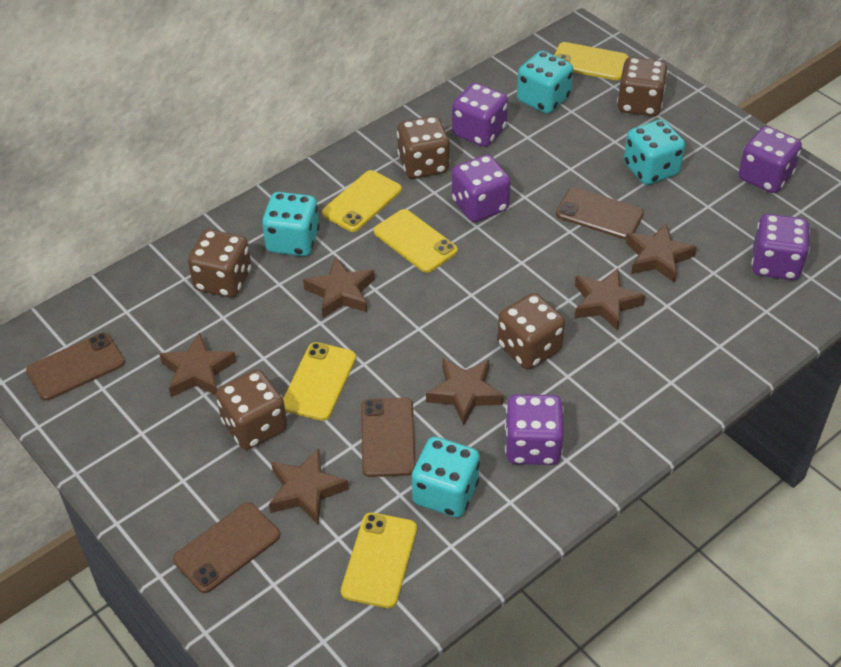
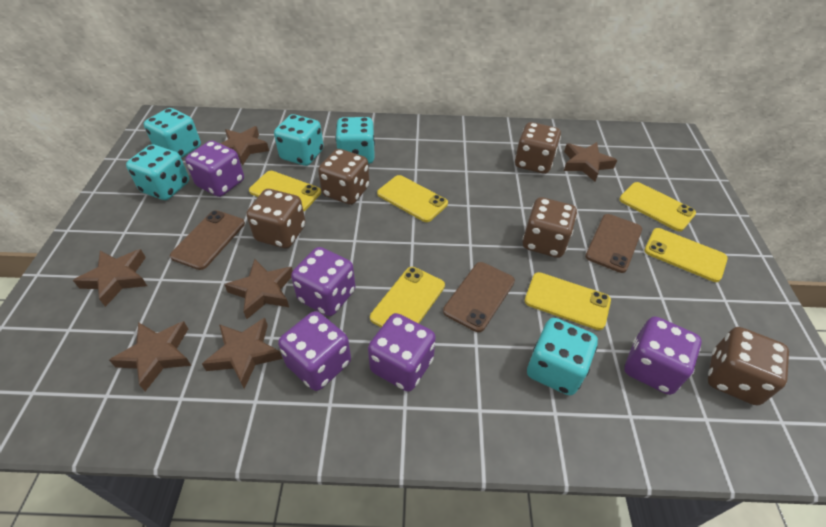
brown phone: 4 -> 3
turquoise dice: 4 -> 5
yellow phone: 5 -> 6

